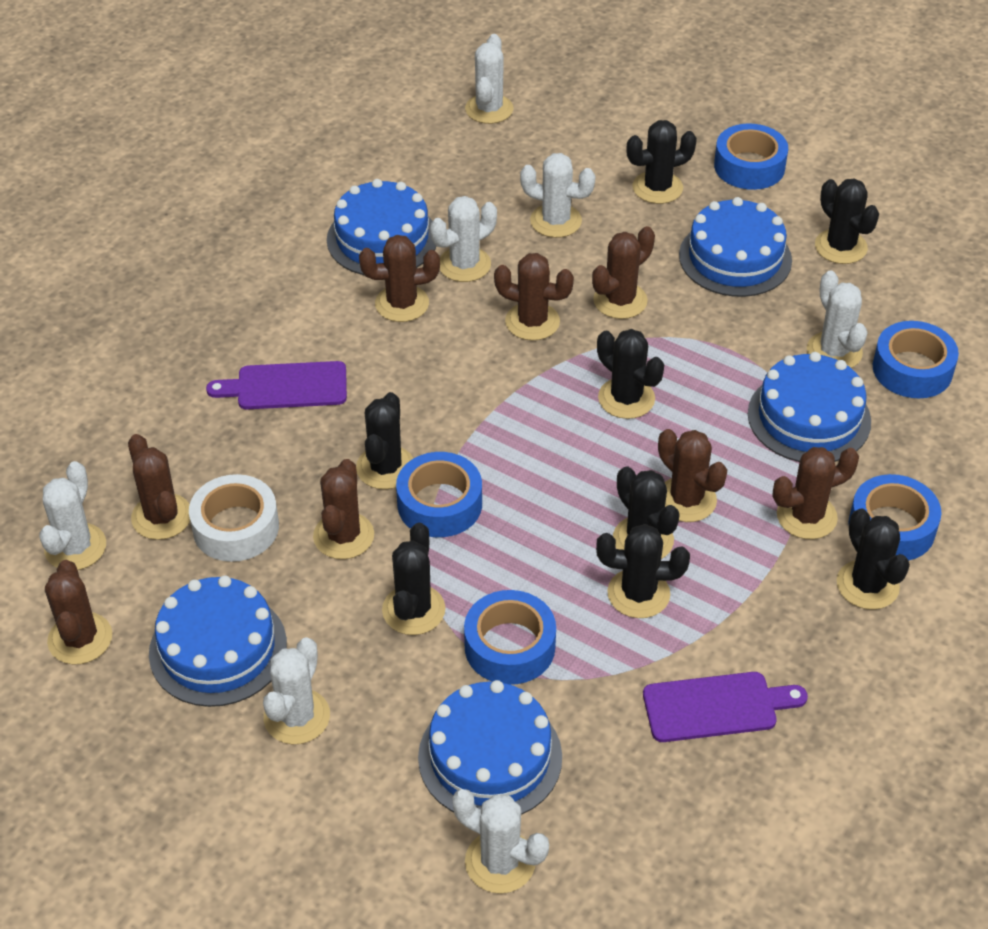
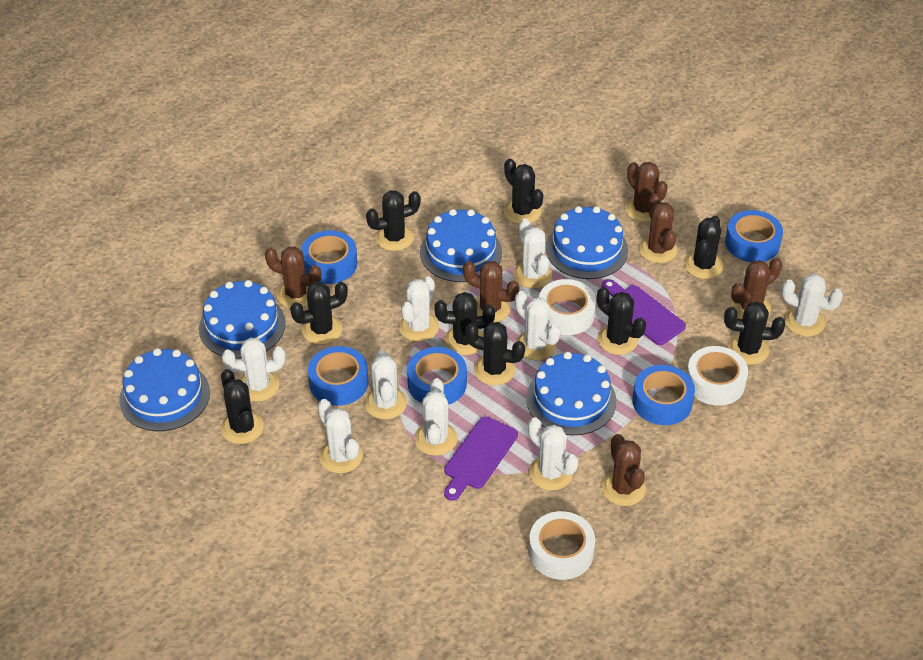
black cactus: 8 -> 9
brown cactus: 8 -> 6
white cactus: 7 -> 9
white tape: 1 -> 3

